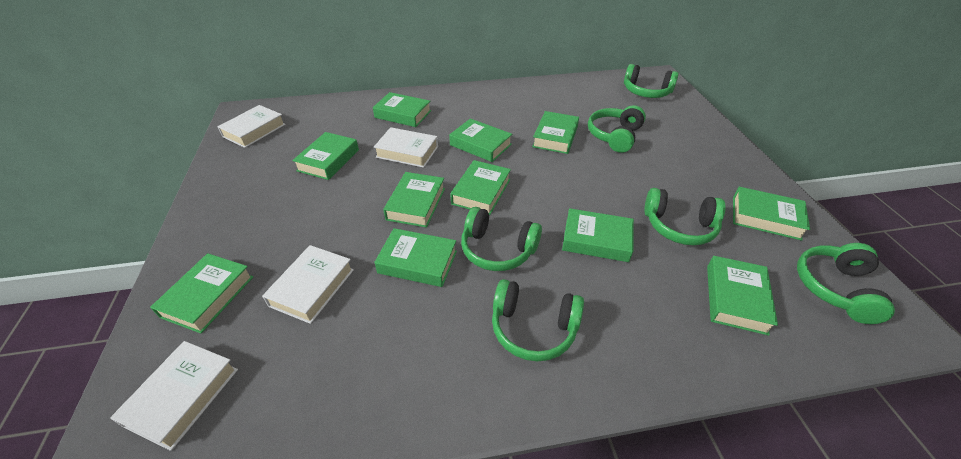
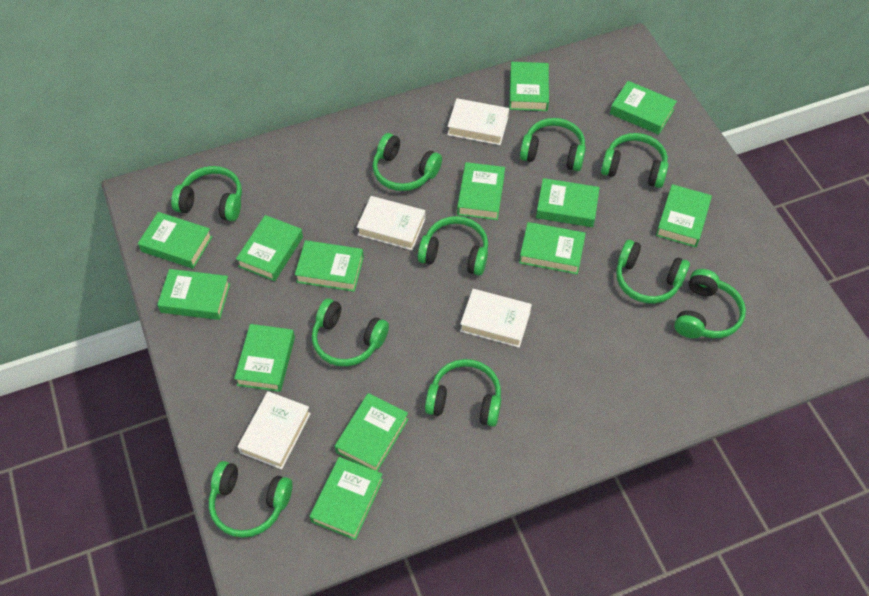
green book: 11 -> 13
green headphones: 6 -> 10

